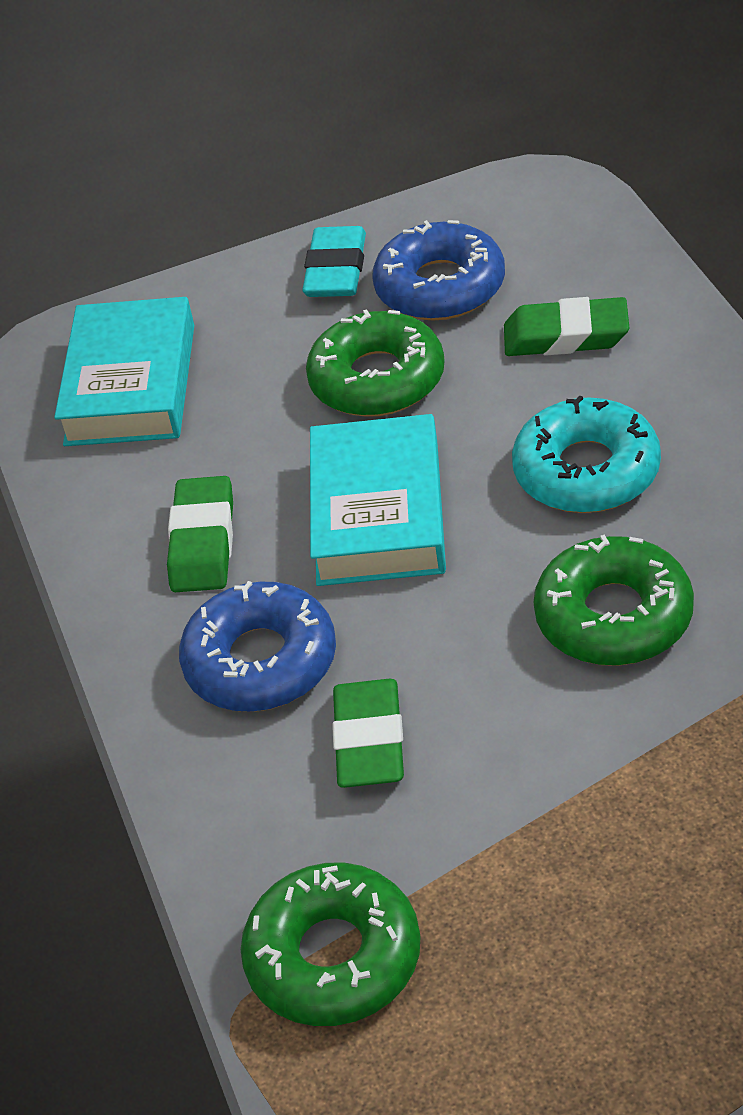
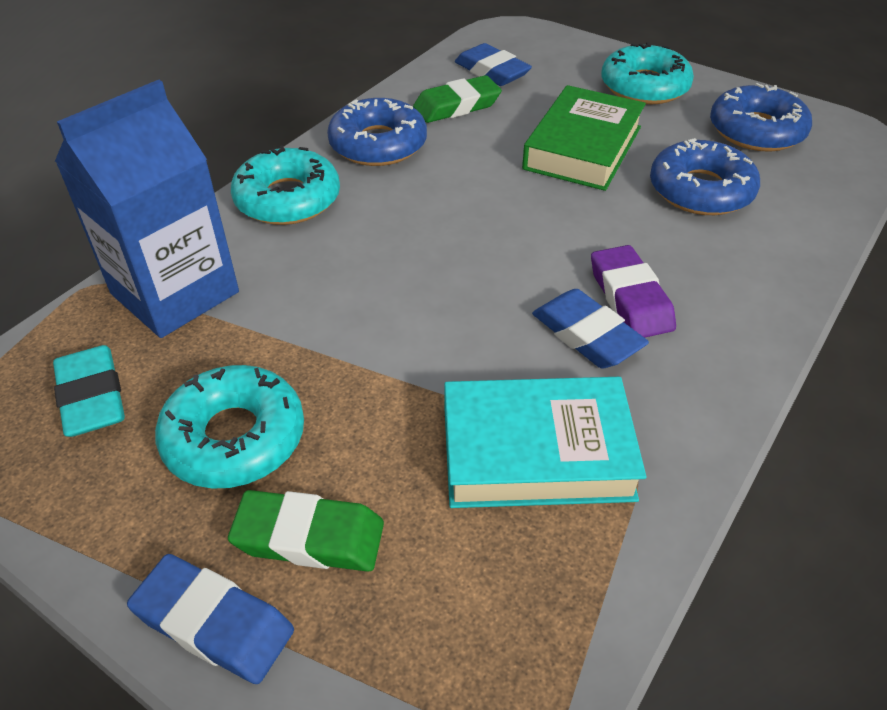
blue carton: 0 -> 1
blue donut: 2 -> 3
blue eraser: 0 -> 3
green book: 0 -> 1
green donut: 3 -> 0
green eraser: 3 -> 2
purple eraser: 0 -> 1
turquoise book: 2 -> 1
turquoise donut: 1 -> 3

